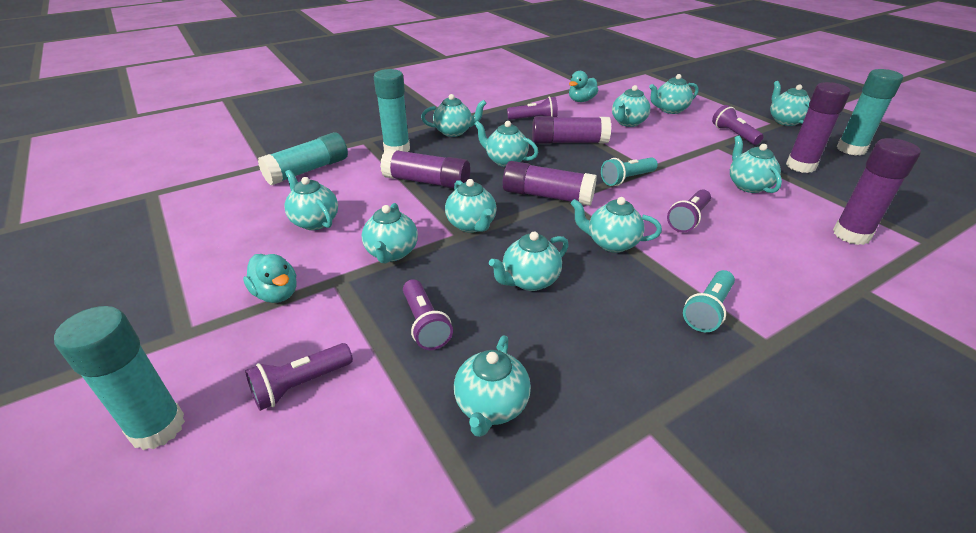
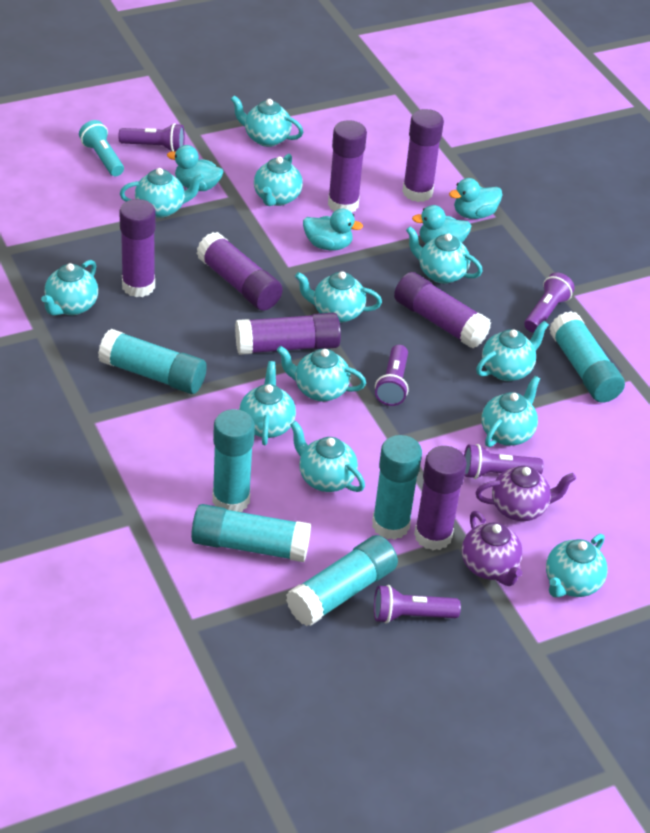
purple glue stick: 5 -> 7
purple teapot: 0 -> 2
turquoise duck: 2 -> 4
turquoise flashlight: 2 -> 1
turquoise glue stick: 4 -> 6

